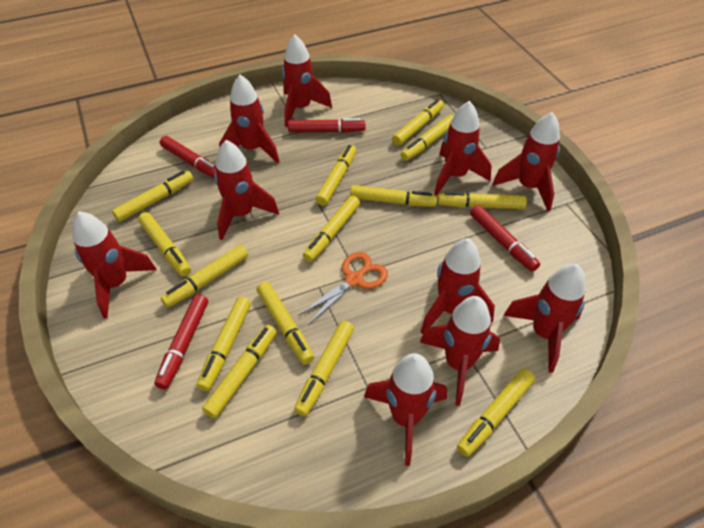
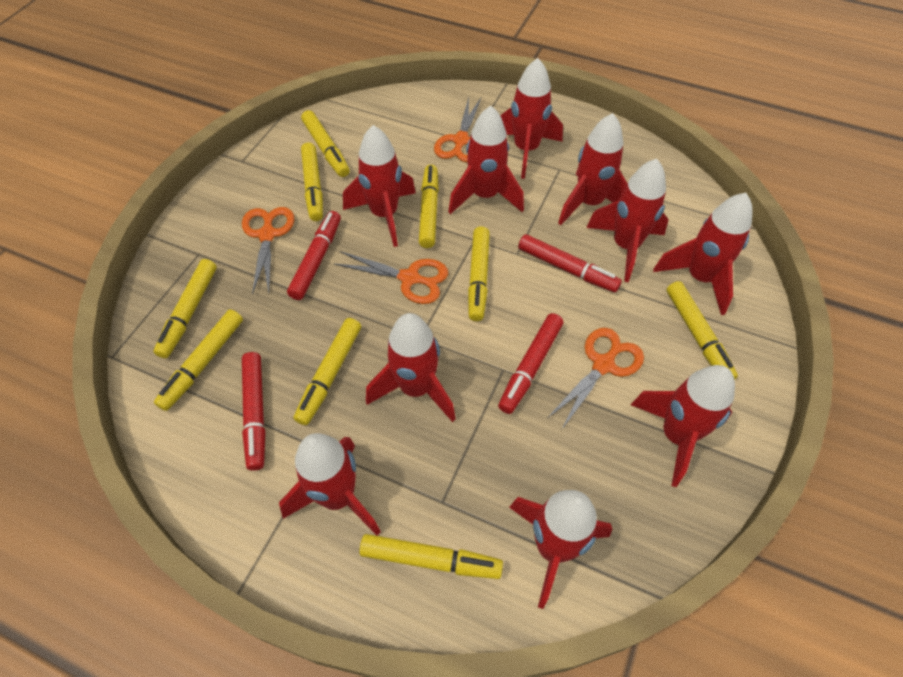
orange scissors: 1 -> 4
yellow marker: 14 -> 9

